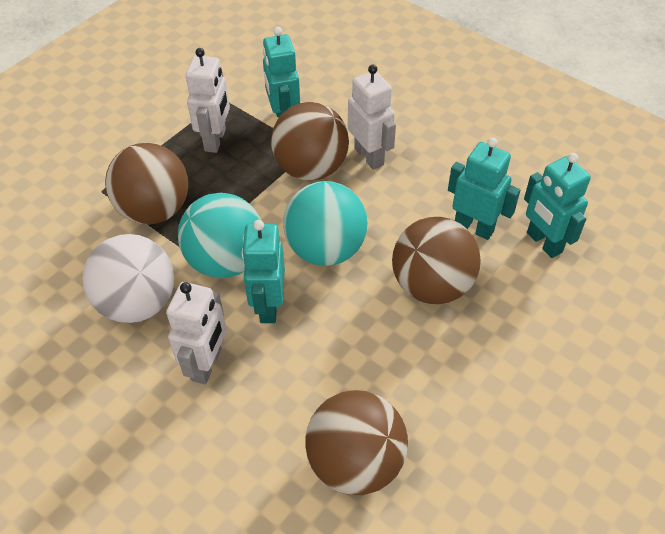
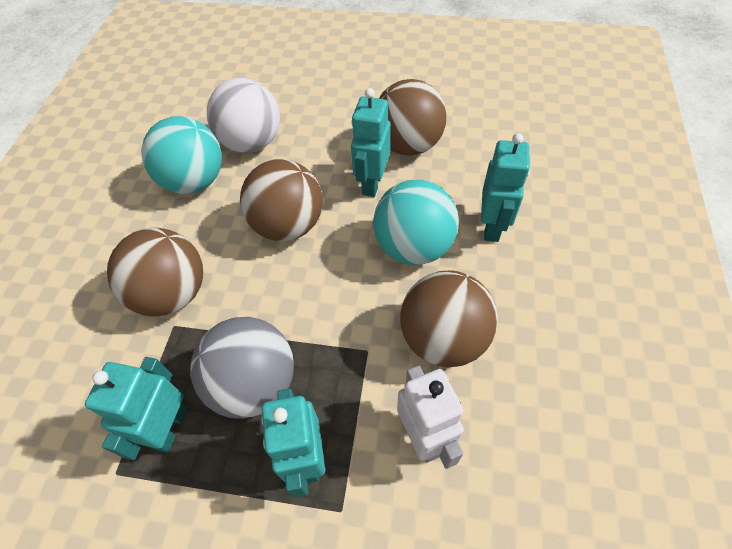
grey ball: 0 -> 1
white robot: 3 -> 1

